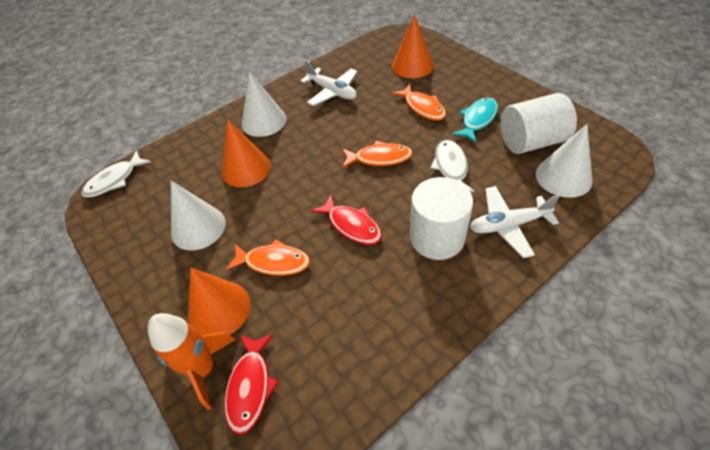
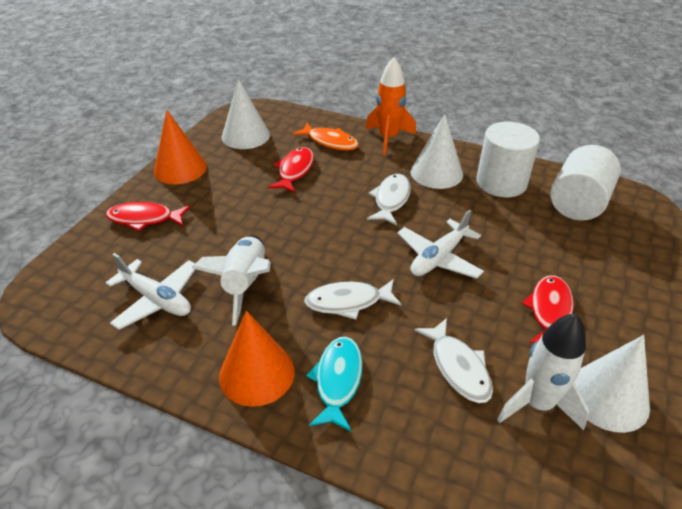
orange cone: 3 -> 2
orange fish: 3 -> 1
red fish: 2 -> 3
white fish: 2 -> 3
white rocket: 0 -> 2

